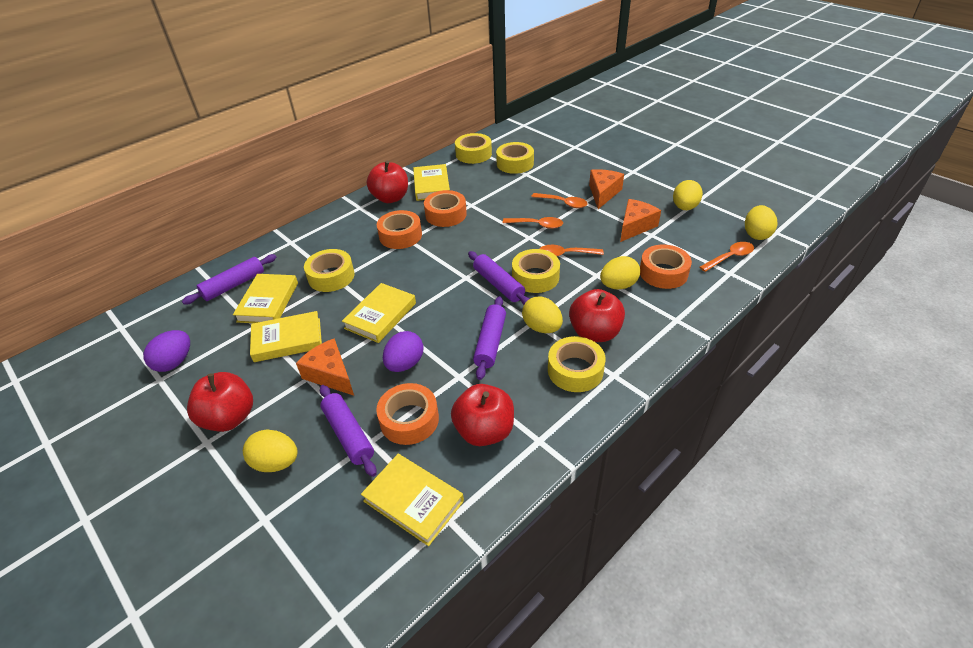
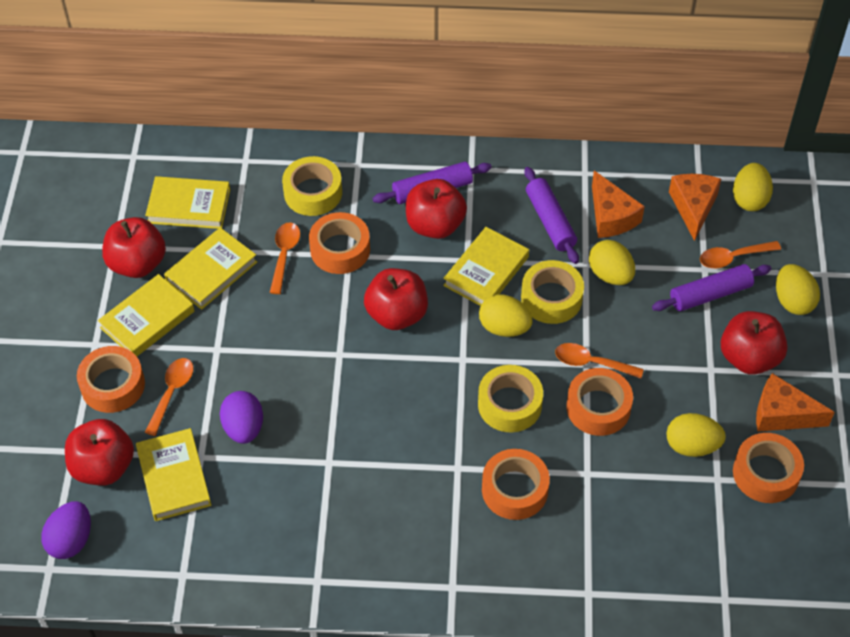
orange tape: 4 -> 5
purple rolling pin: 4 -> 3
red apple: 4 -> 5
yellow tape: 5 -> 3

